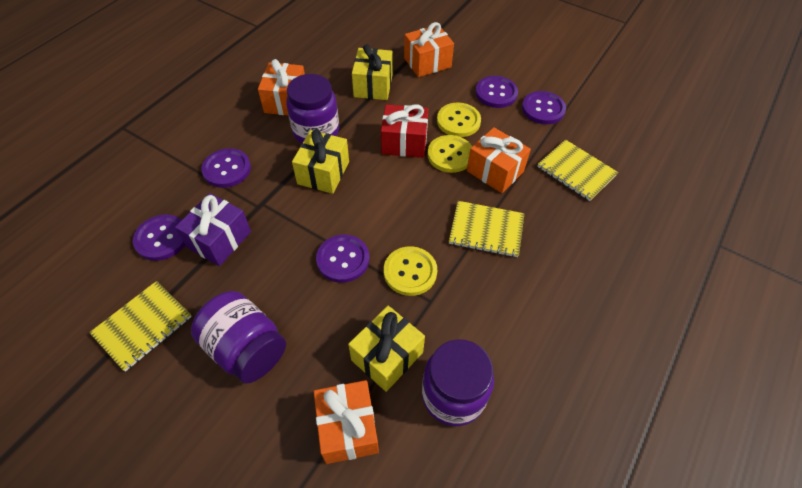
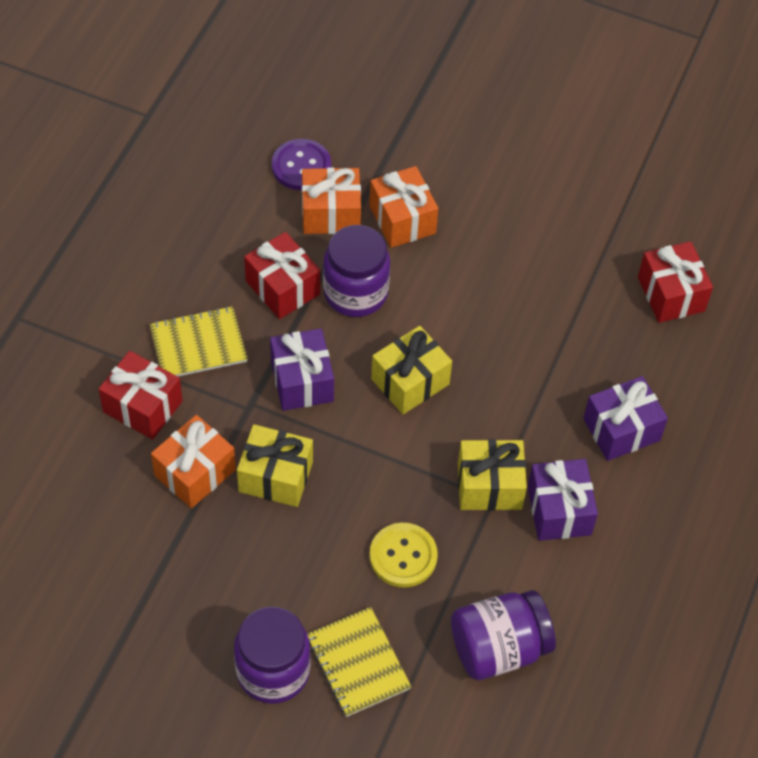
orange gift: 4 -> 3
purple button: 5 -> 1
purple gift: 1 -> 3
red gift: 1 -> 3
yellow button: 3 -> 1
yellow notebook: 3 -> 2

